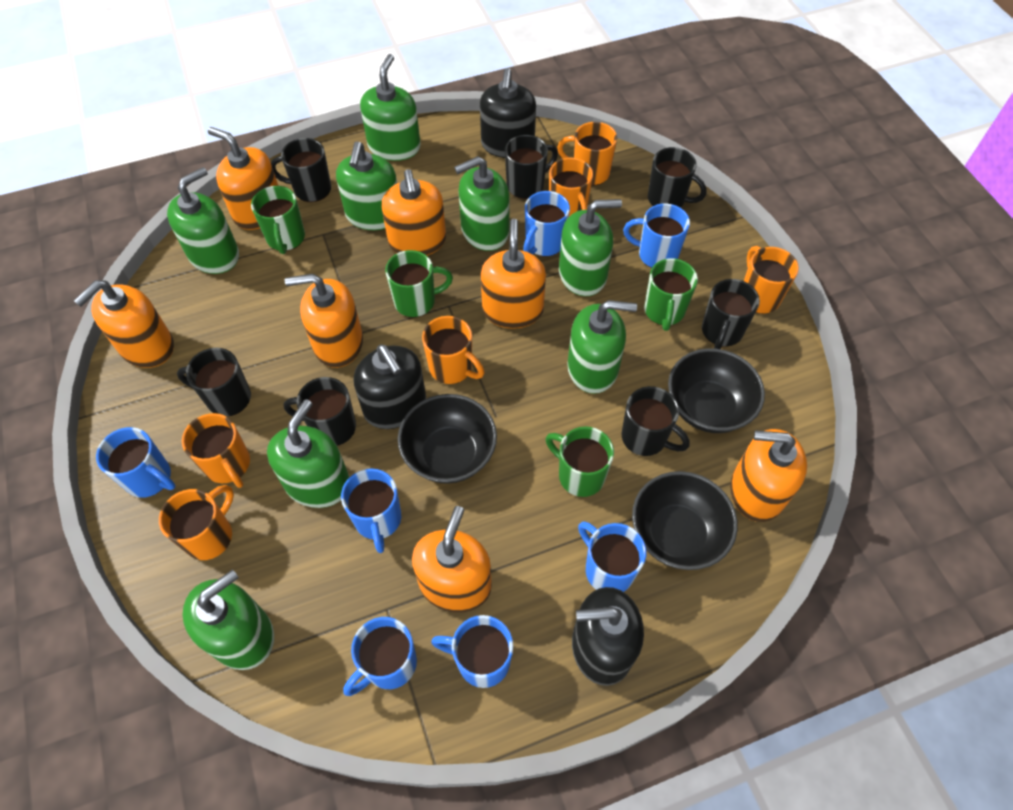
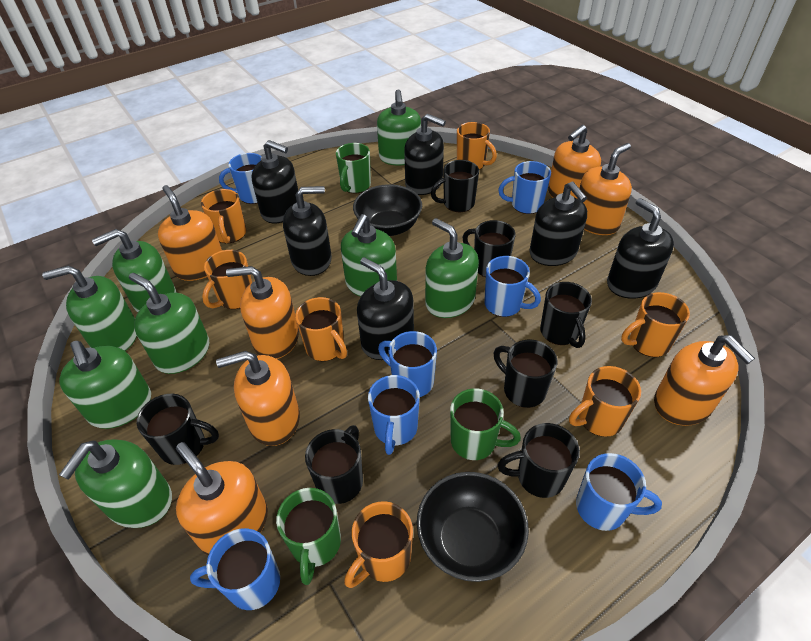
black bowl: 3 -> 2
black soap dispenser: 3 -> 6
green mug: 4 -> 3
orange mug: 6 -> 7

